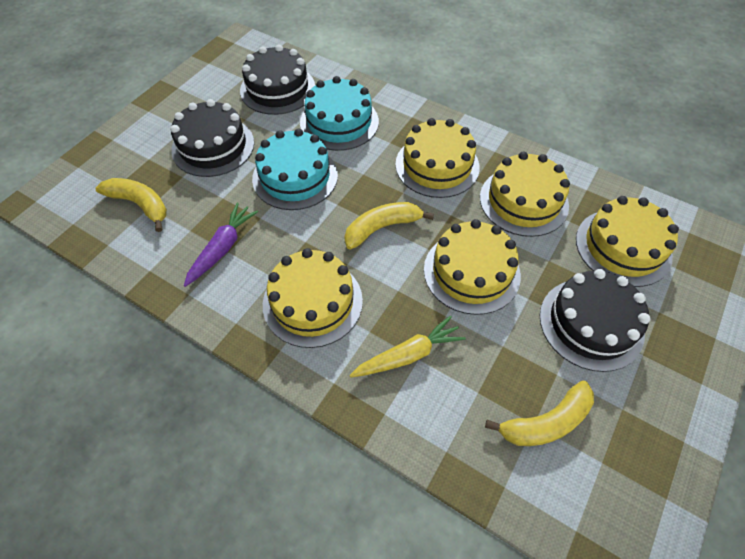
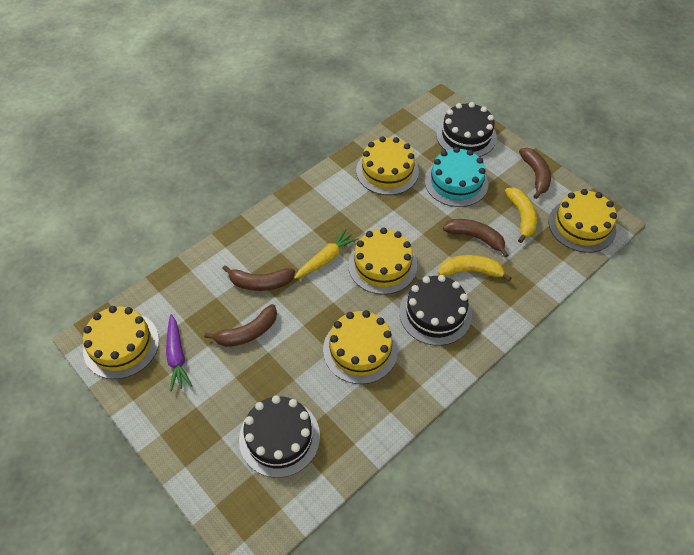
brown banana: 0 -> 4
turquoise cake: 2 -> 1
yellow banana: 3 -> 2

